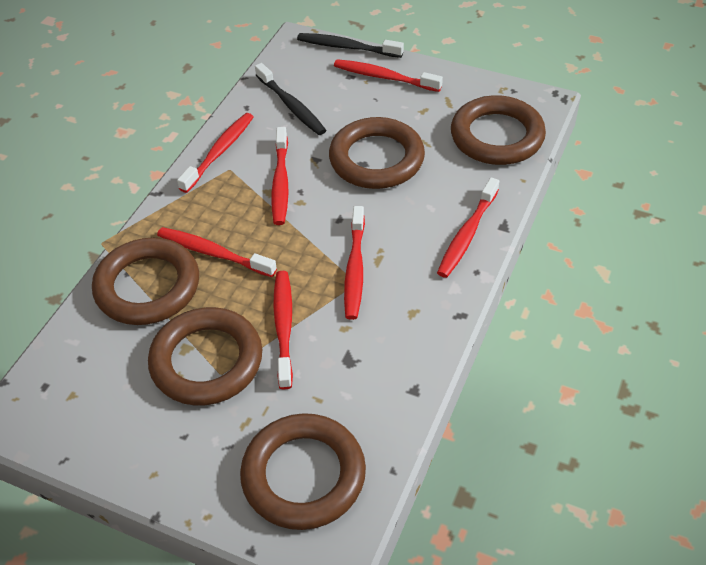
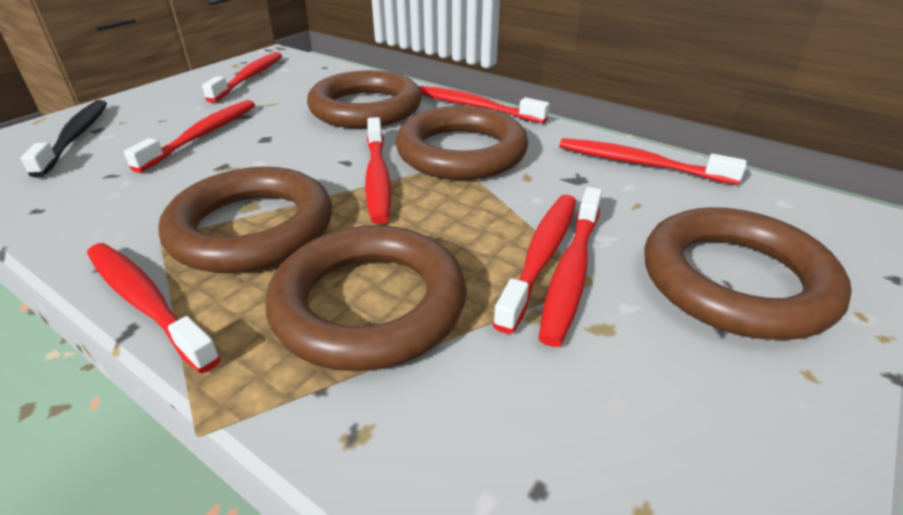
black toothbrush: 2 -> 1
red toothbrush: 7 -> 8

